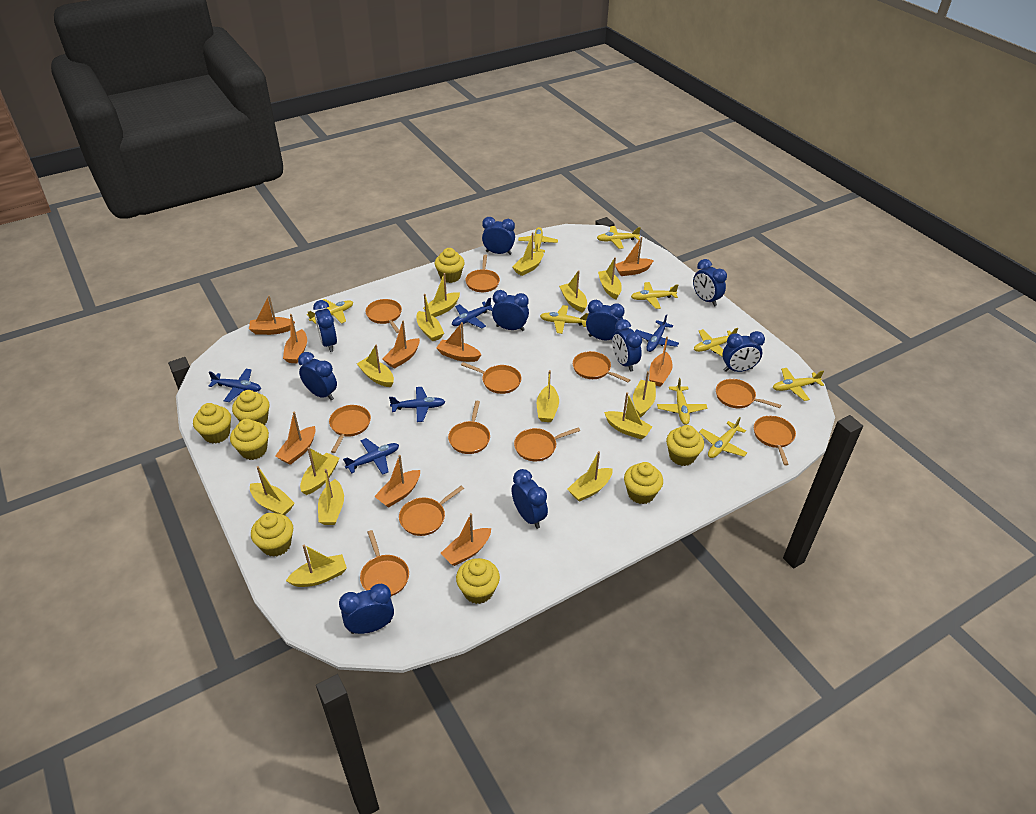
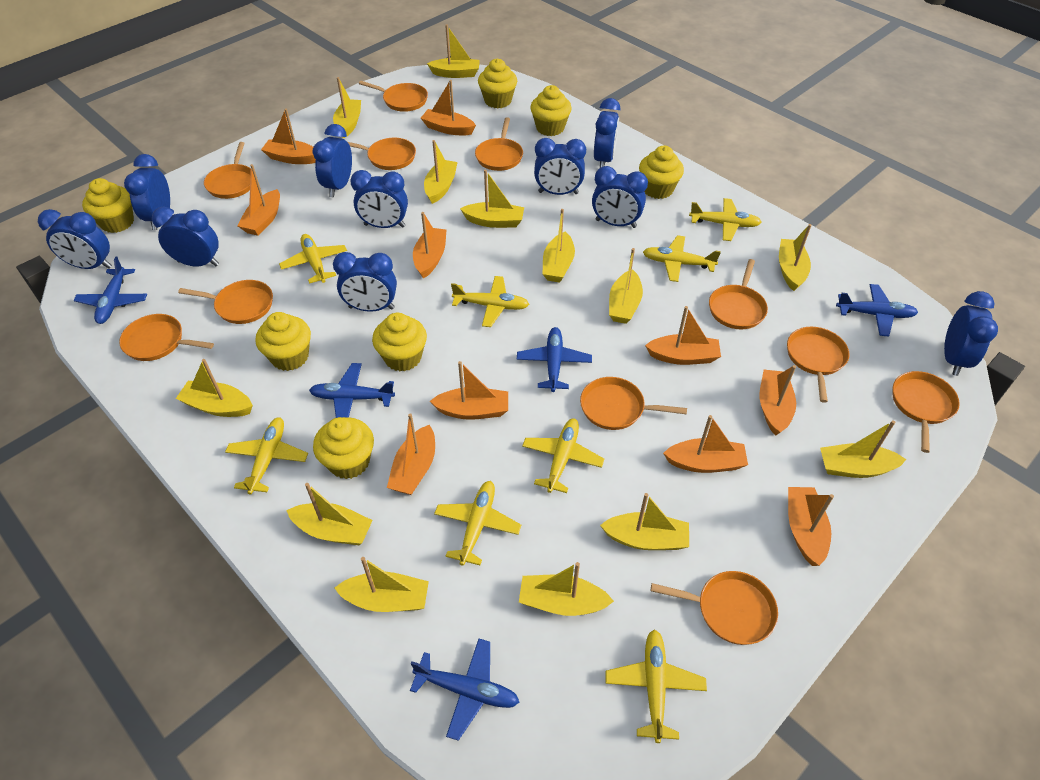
orange boat: 9 -> 10
yellow boat: 14 -> 13
yellow cupcake: 8 -> 7
yellow plane: 9 -> 8

